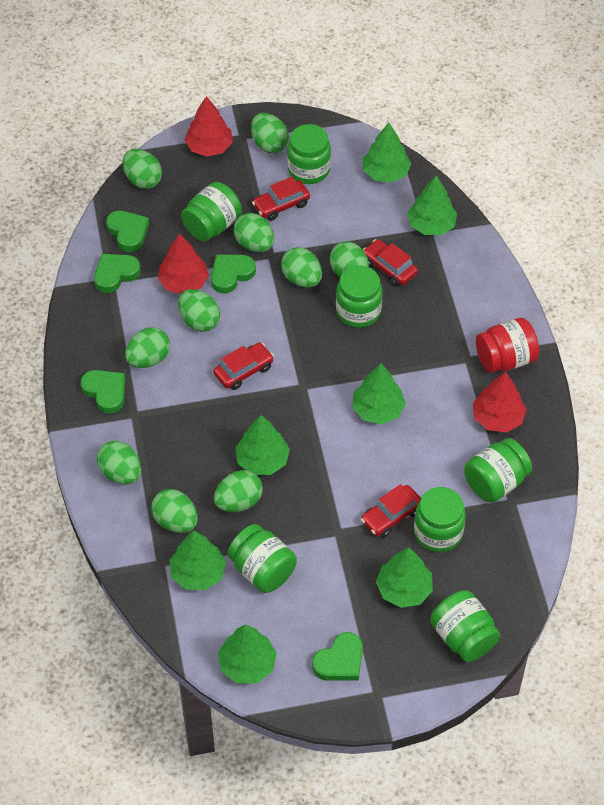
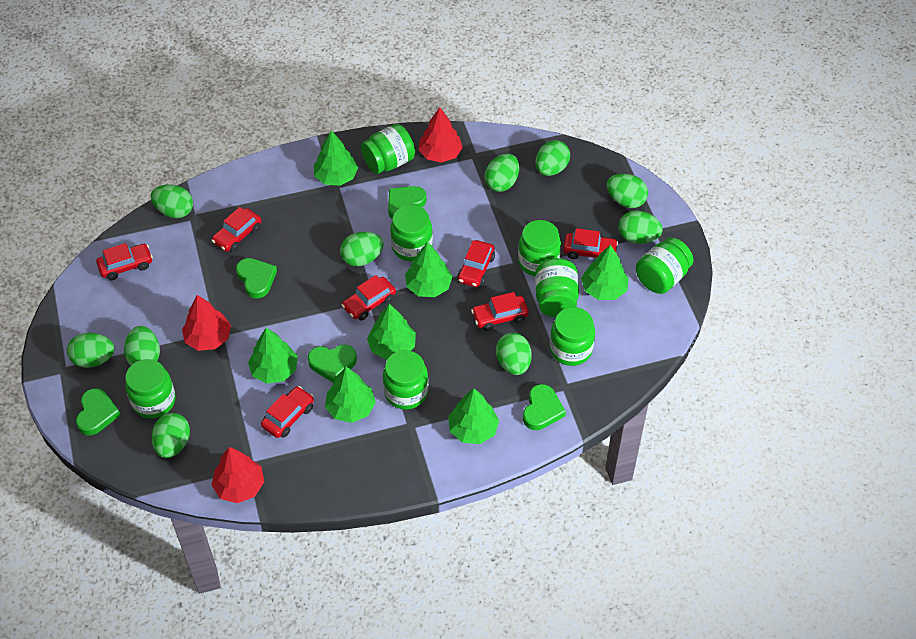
green jar: 7 -> 8
red car: 4 -> 7
red jar: 1 -> 0

